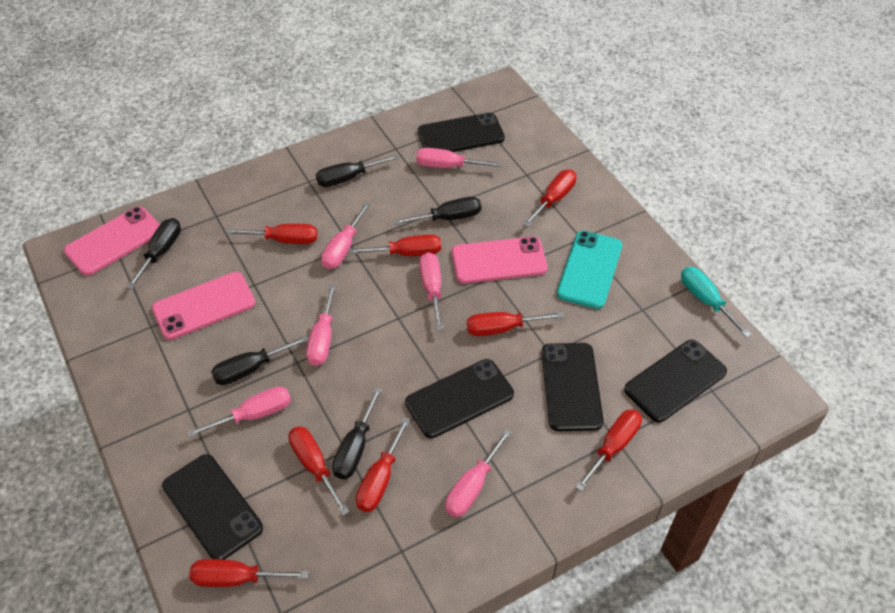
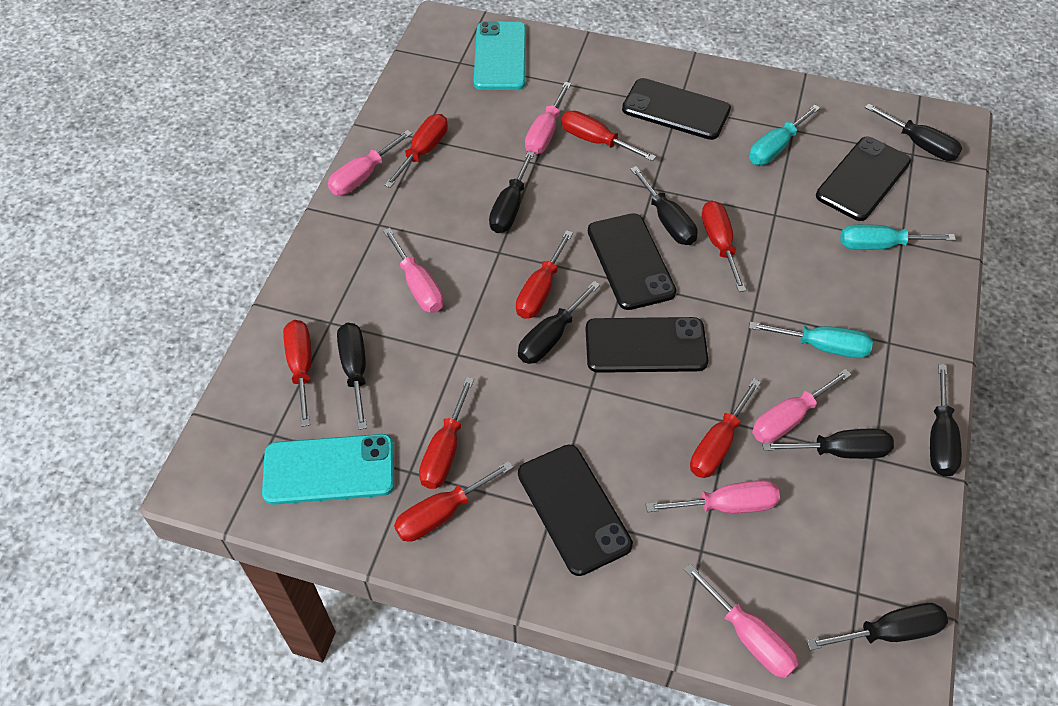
black screwdriver: 5 -> 8
pink phone: 3 -> 0
turquoise phone: 1 -> 2
turquoise screwdriver: 1 -> 3

